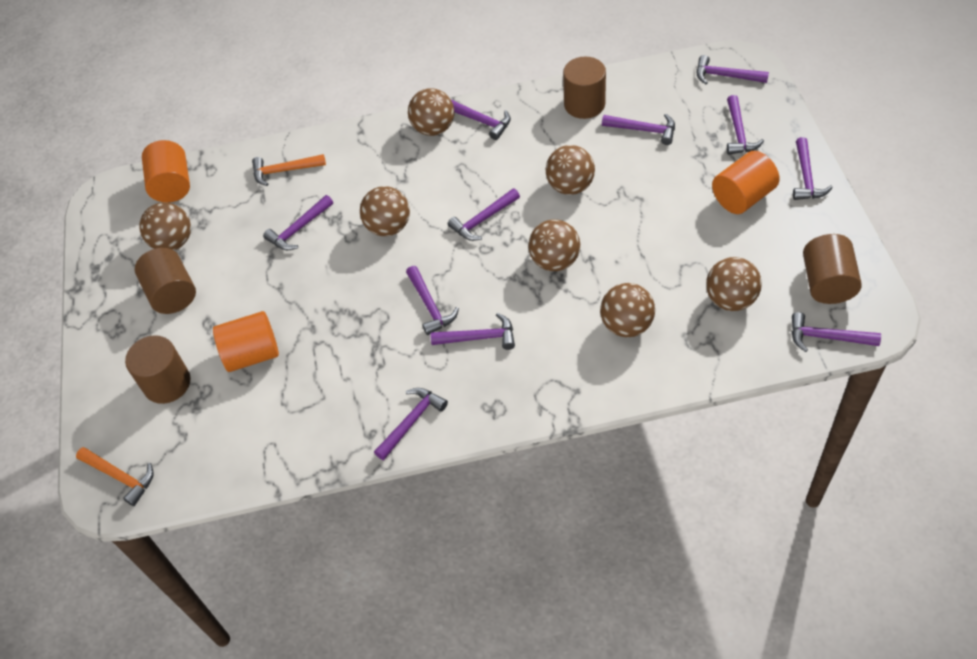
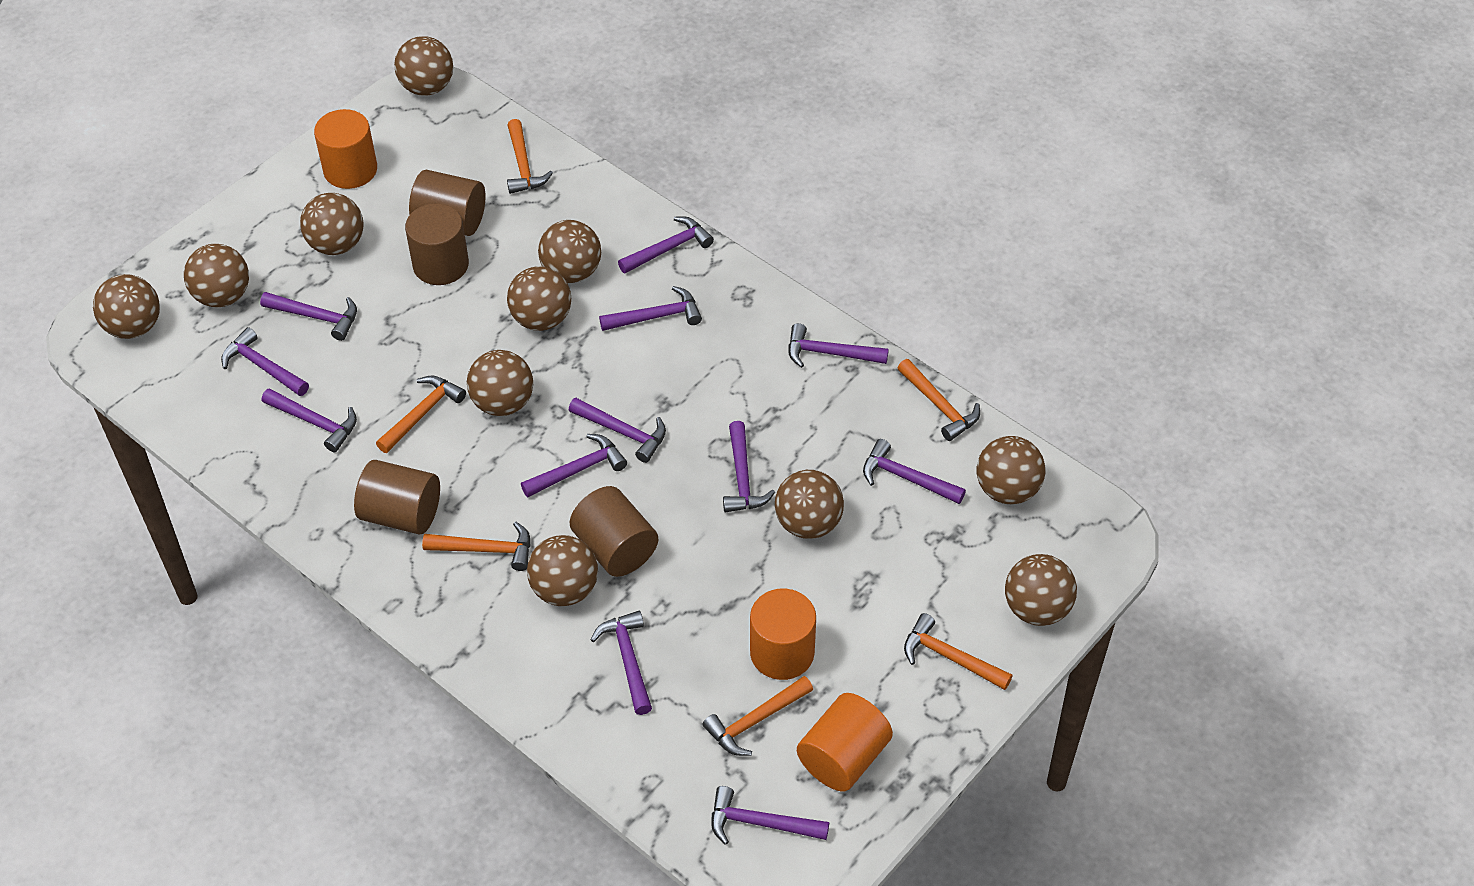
brown ball: 7 -> 11
orange hammer: 2 -> 6
purple hammer: 11 -> 12

